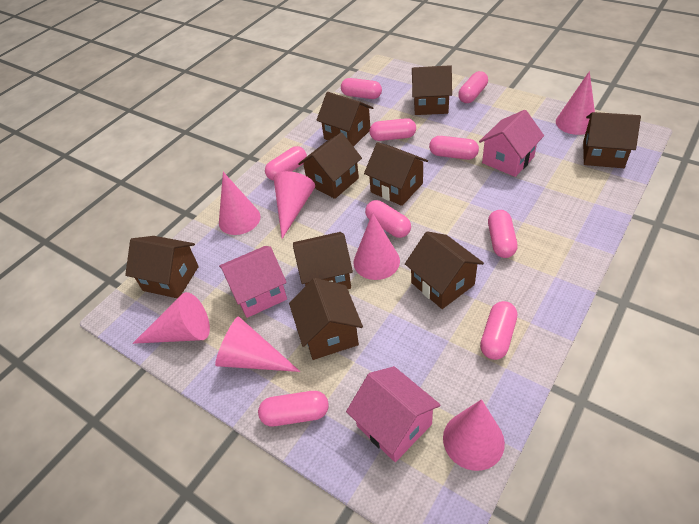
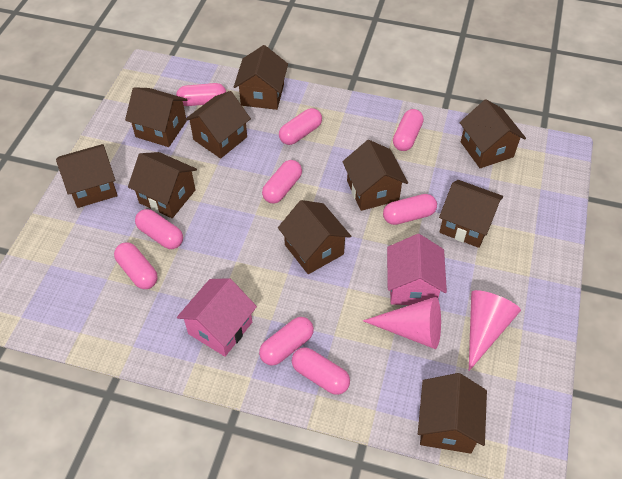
brown house: 9 -> 10
pink cone: 7 -> 2
pink house: 3 -> 2

